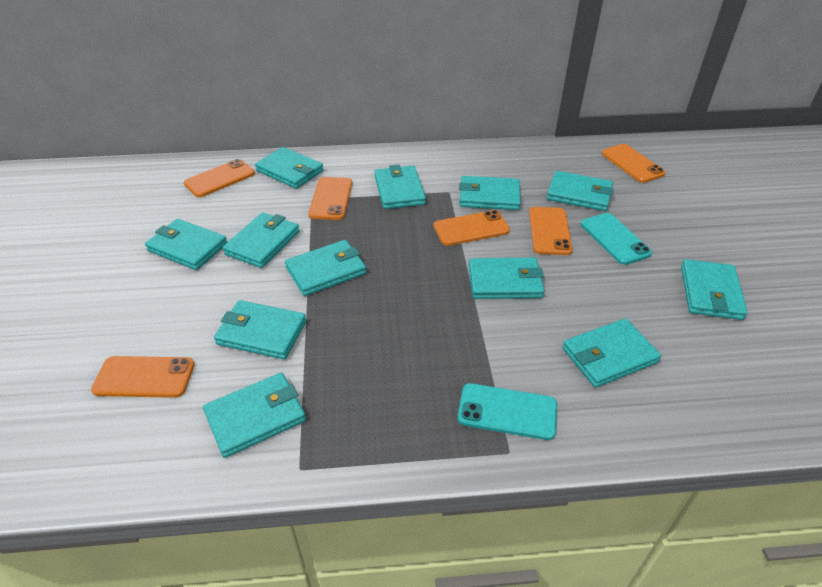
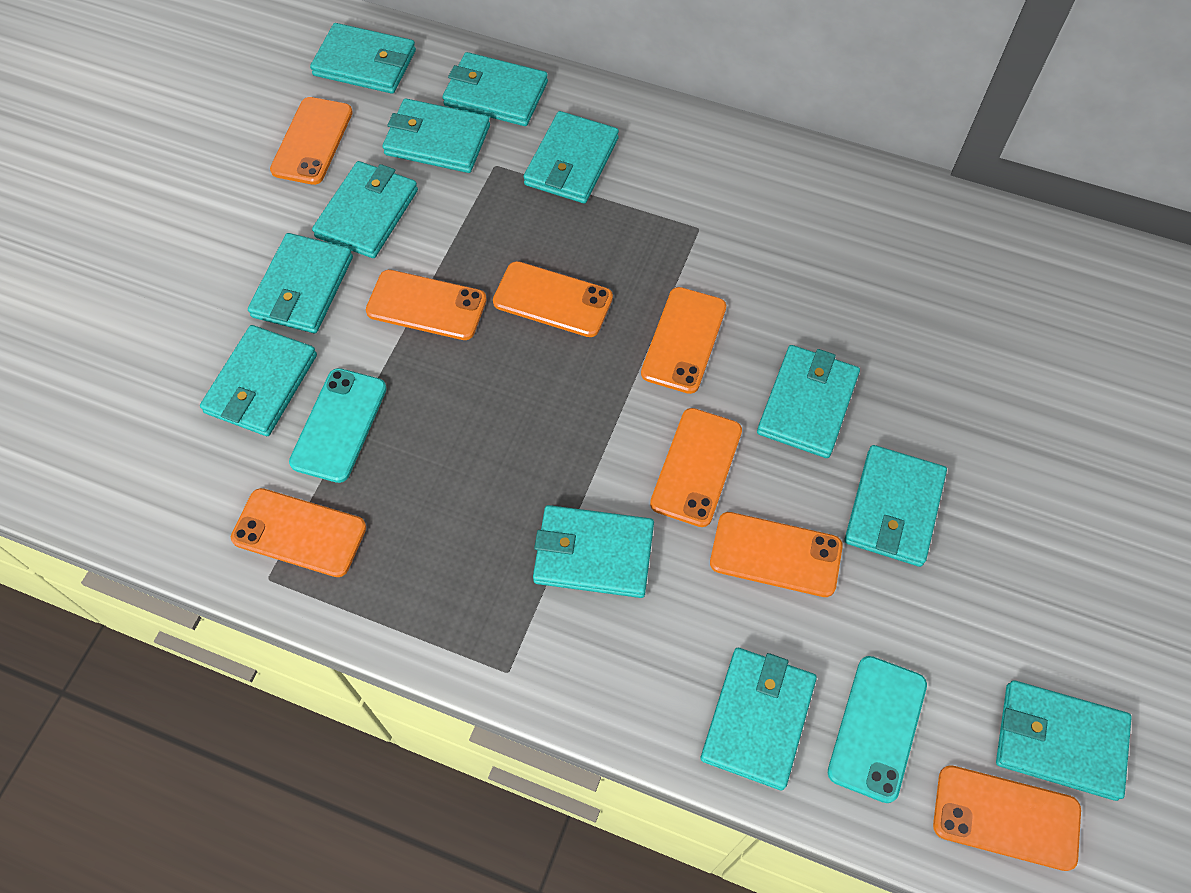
orange phone: 6 -> 8

